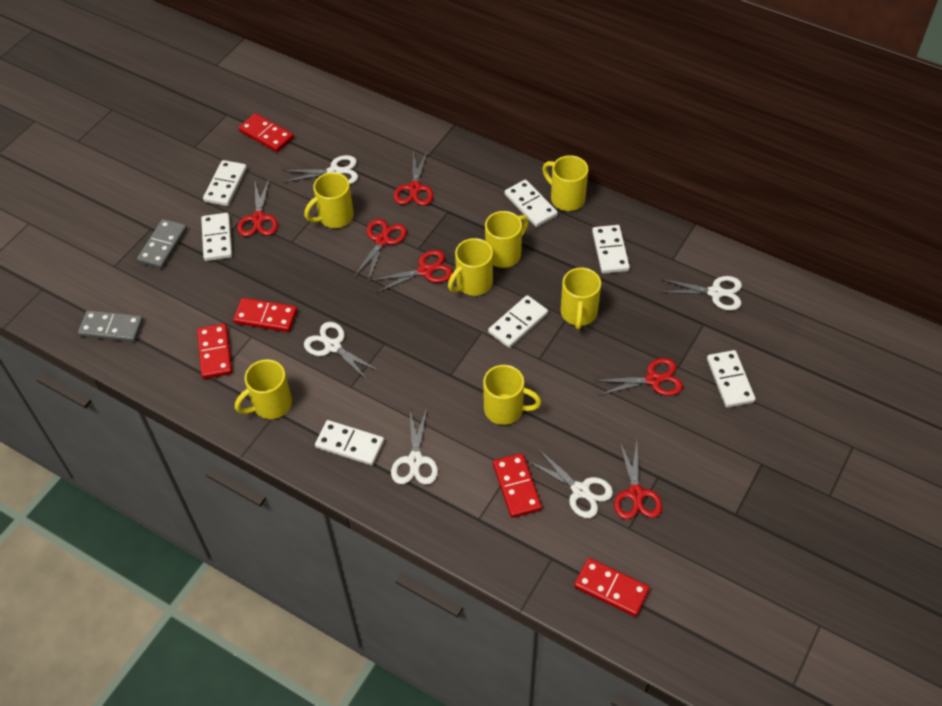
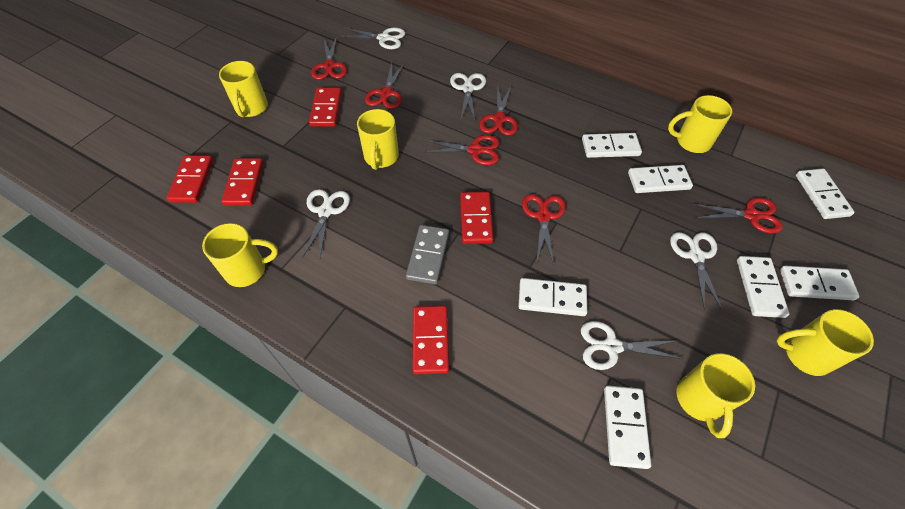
grey domino: 2 -> 1
yellow mug: 7 -> 6

